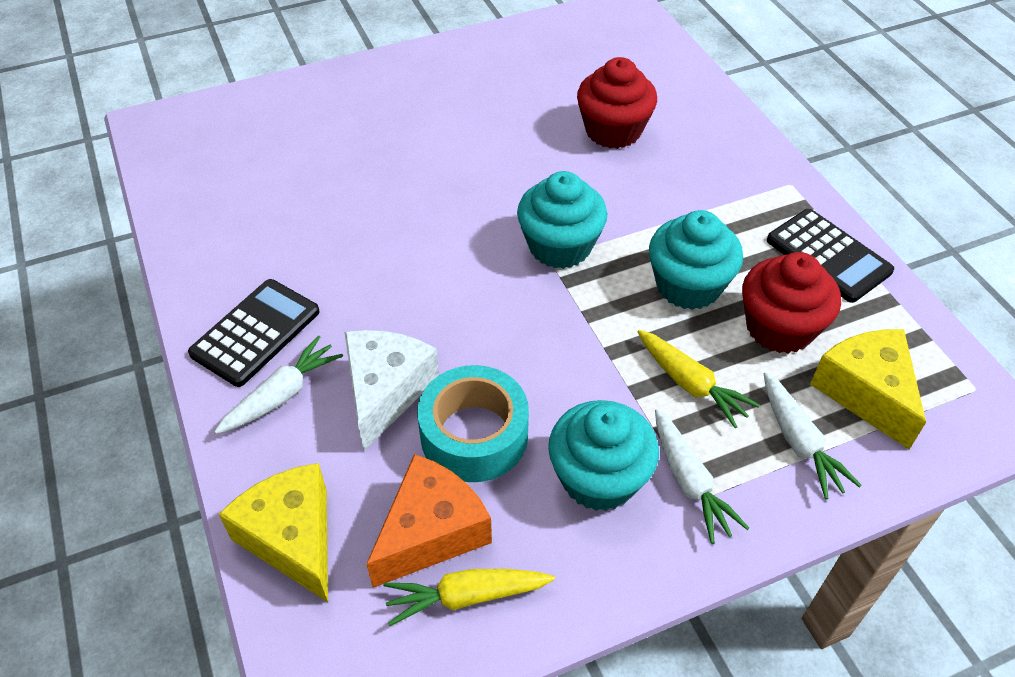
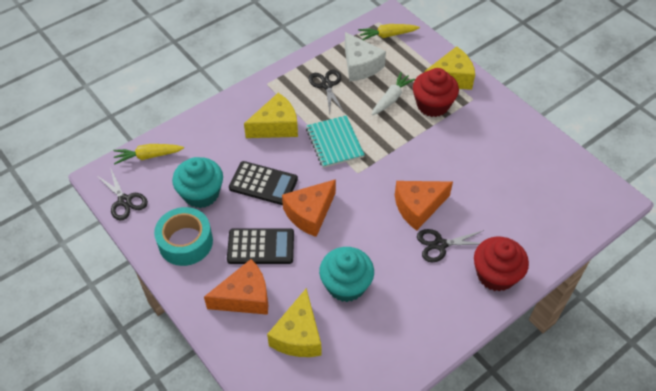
black scissors: 0 -> 3
orange cheese: 1 -> 3
turquoise cupcake: 3 -> 2
turquoise notebook: 0 -> 1
white carrot: 3 -> 1
yellow cheese: 2 -> 3

